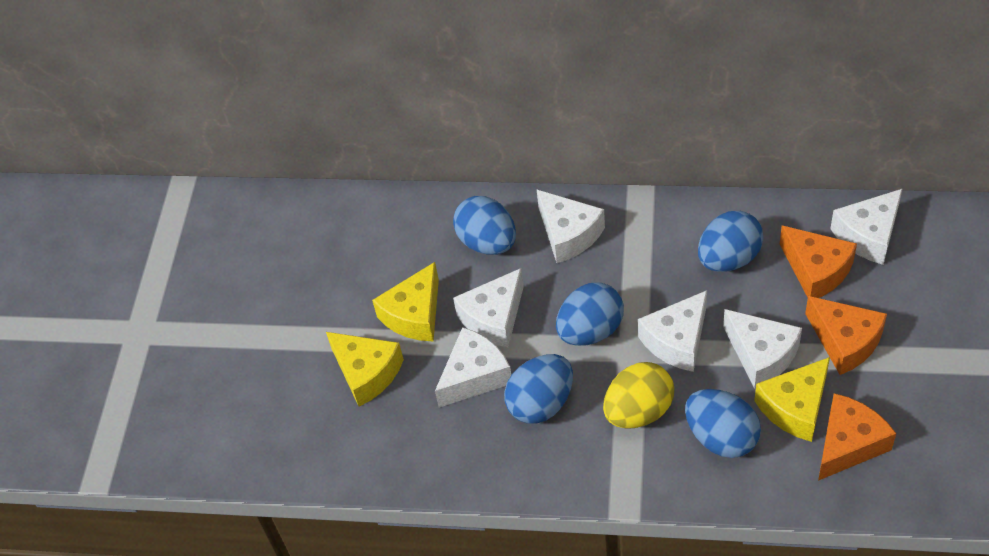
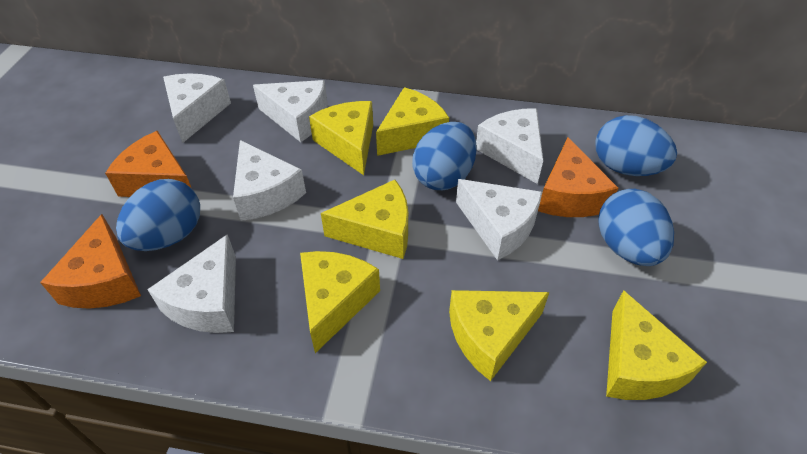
blue egg: 5 -> 4
yellow cheese: 3 -> 6
yellow egg: 1 -> 0

